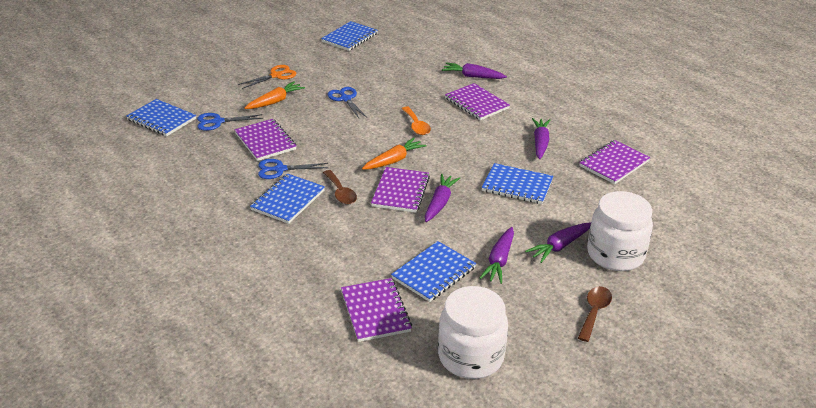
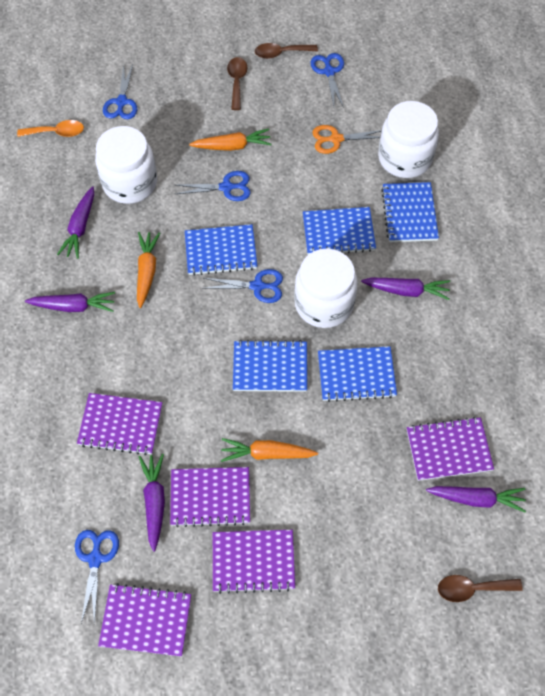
blue scissors: 3 -> 5
brown spoon: 2 -> 3
orange carrot: 2 -> 3
white jar: 2 -> 3

